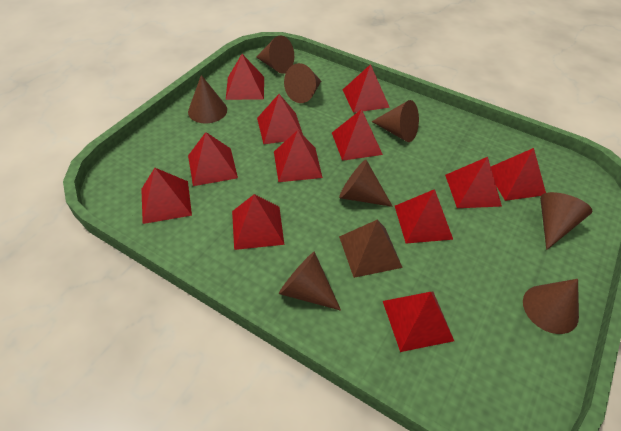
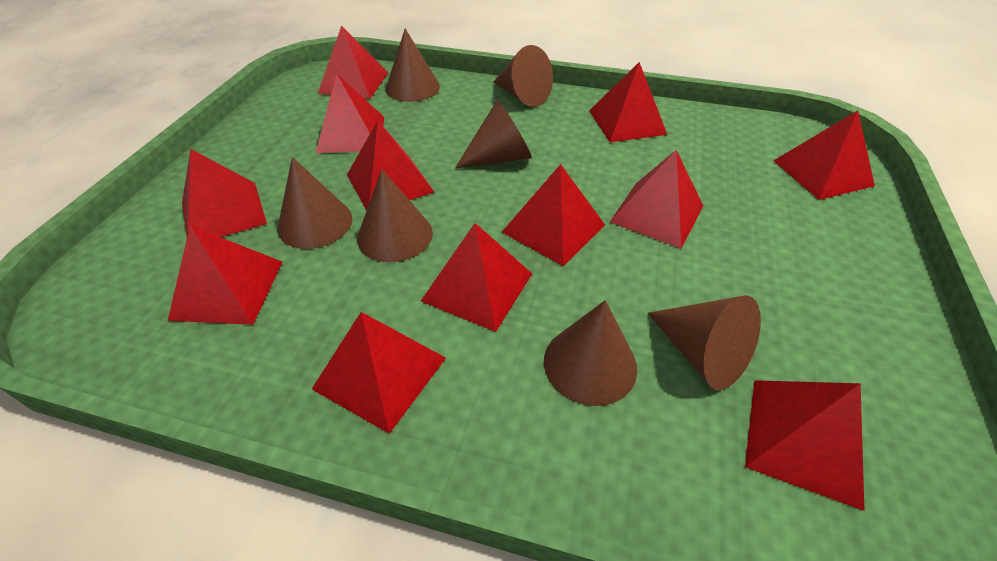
brown cone: 8 -> 7
brown pyramid: 1 -> 0

